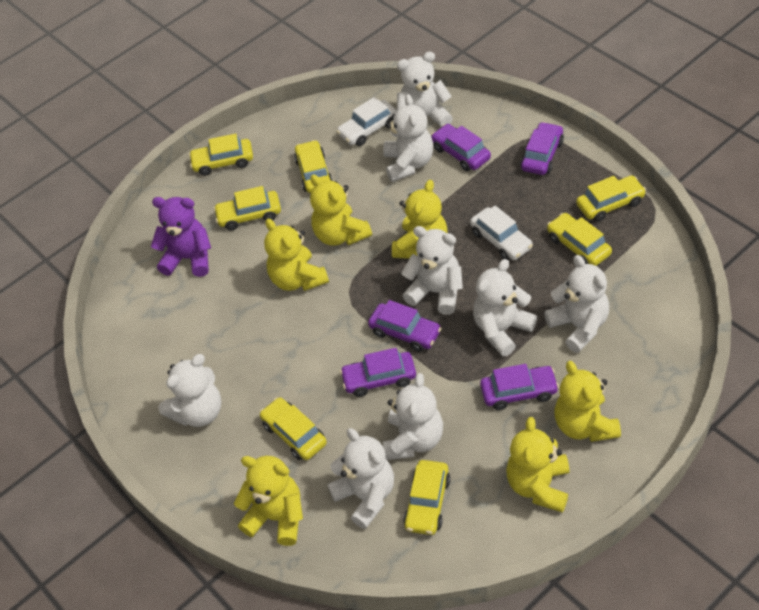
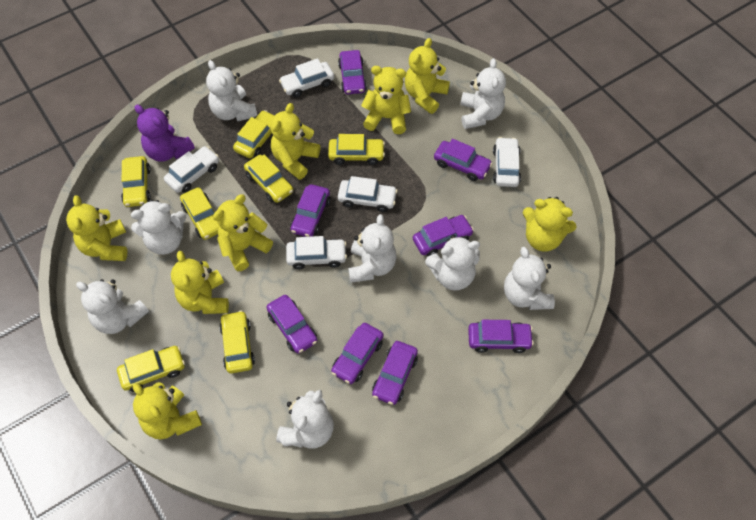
purple car: 5 -> 8
white car: 2 -> 5
yellow teddy bear: 6 -> 8

